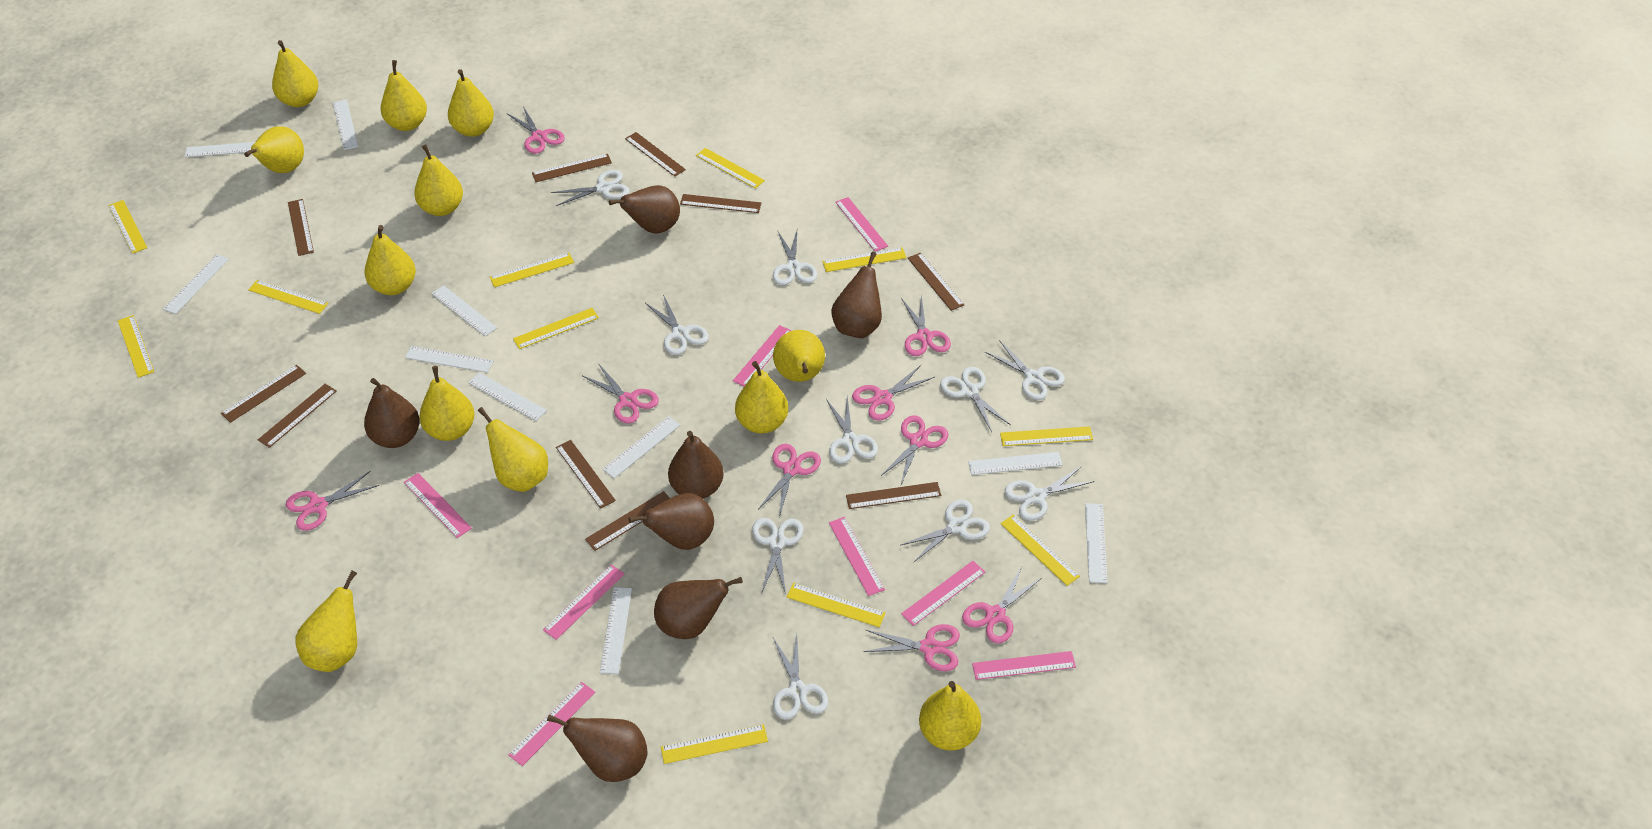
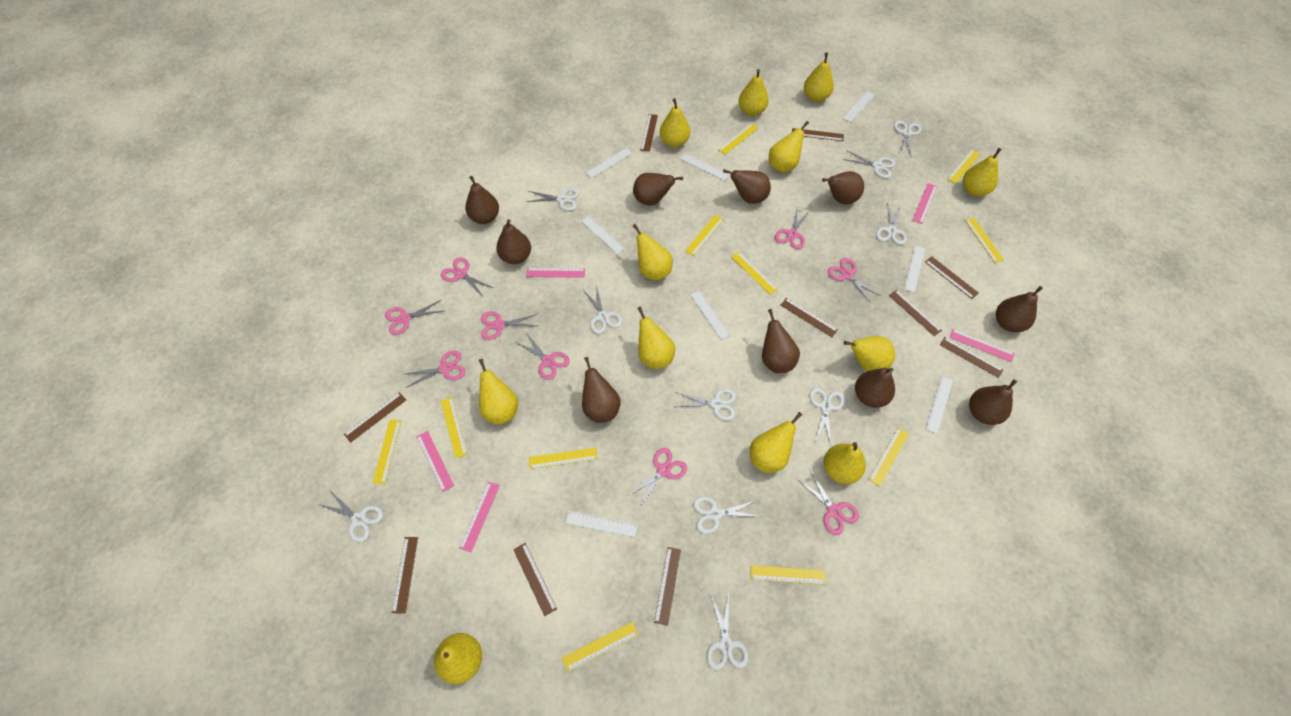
brown pear: 7 -> 10
pink ruler: 8 -> 5
white ruler: 10 -> 8

